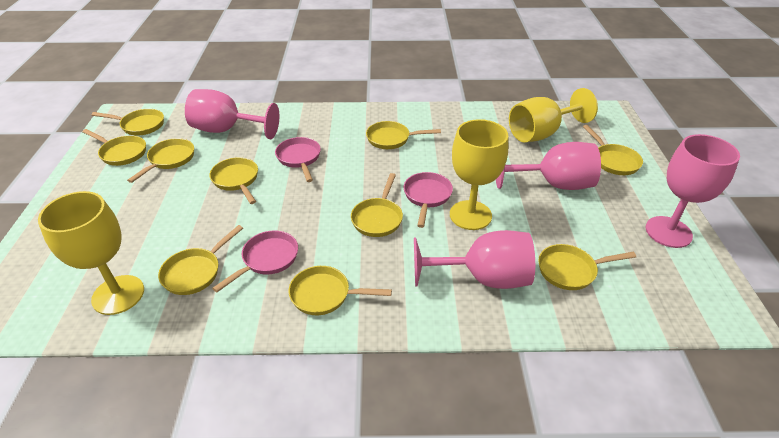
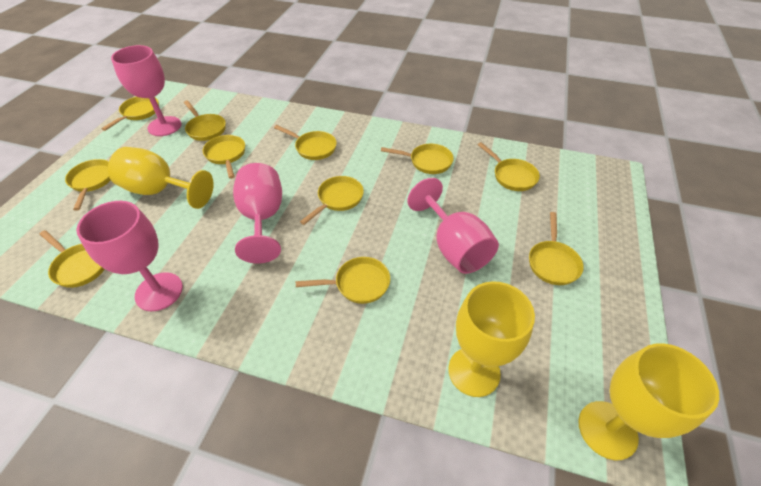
pink pan: 3 -> 0
yellow pan: 10 -> 11

